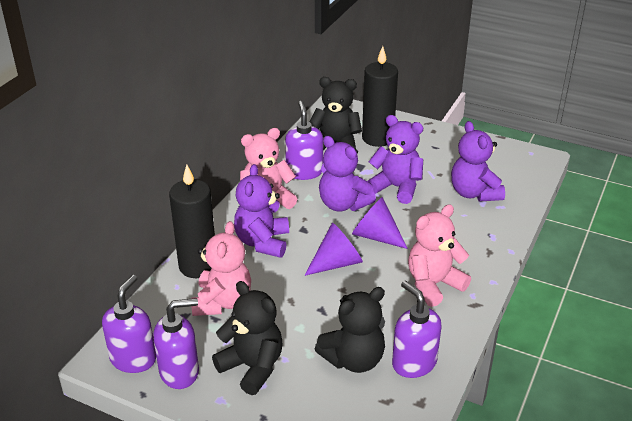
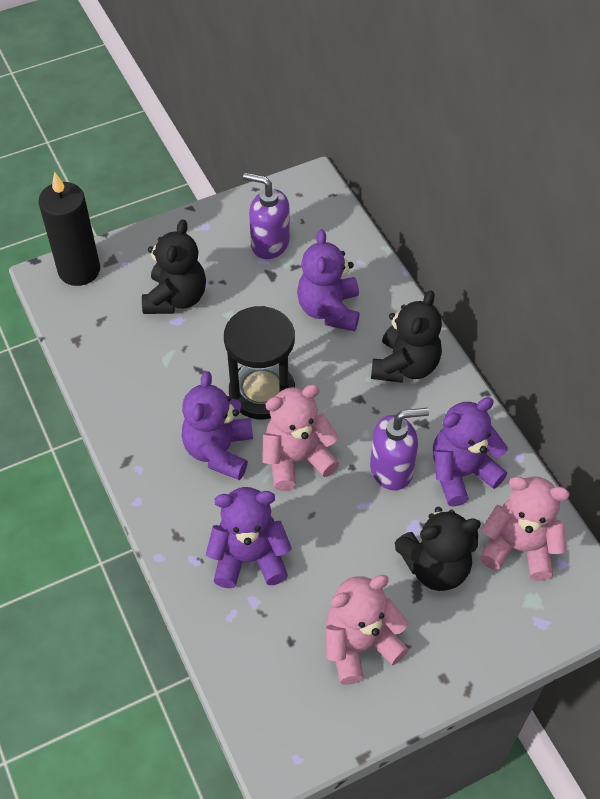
black candle: 2 -> 1
black hourglass: 0 -> 1
purple cone: 2 -> 0
purple soap dispenser: 4 -> 2

